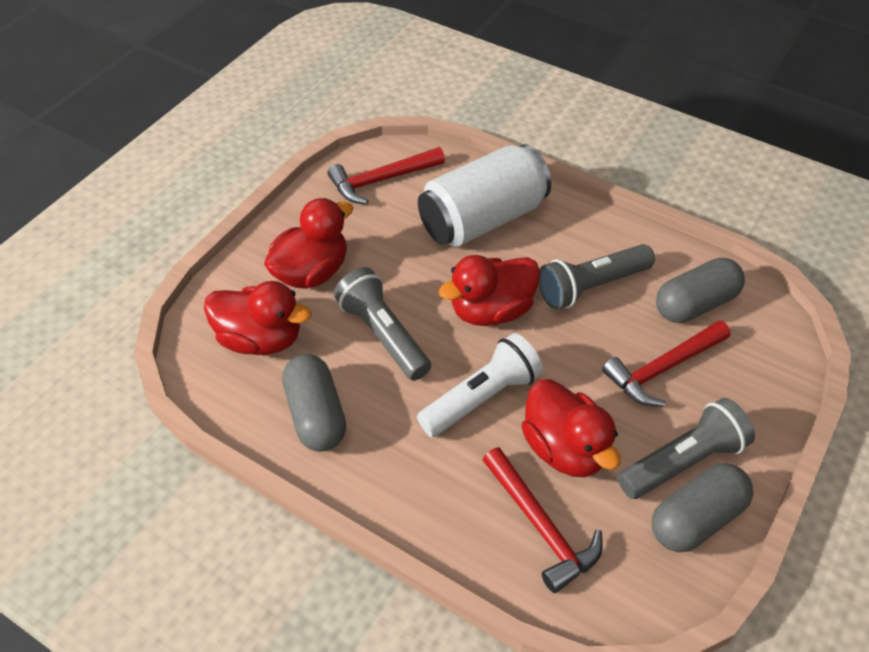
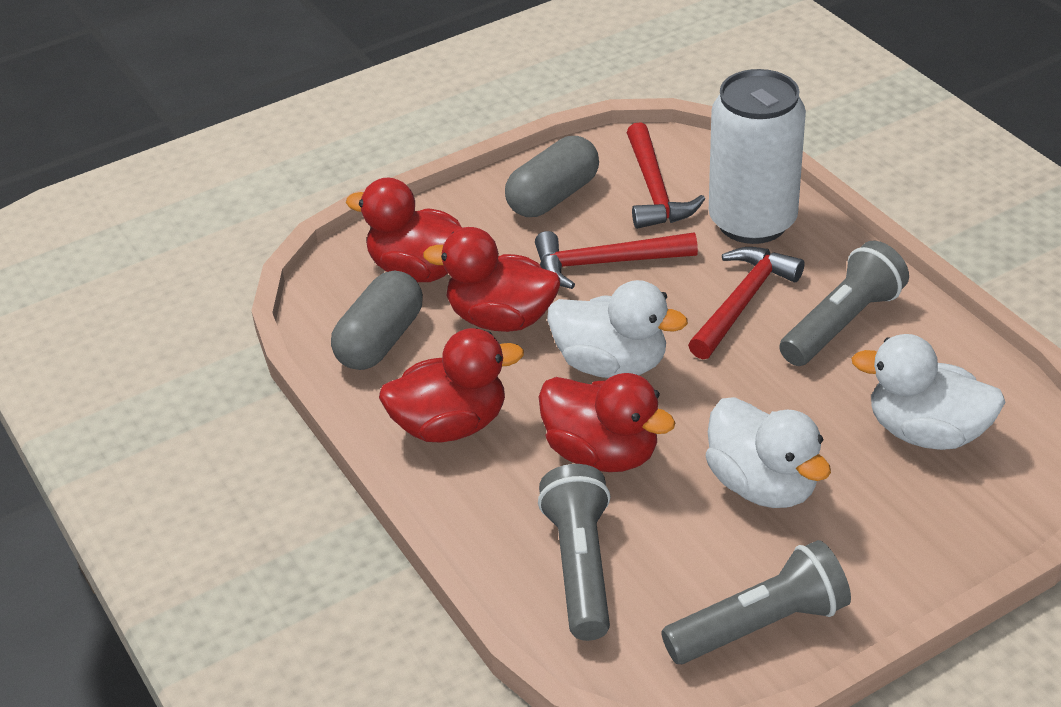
grey capsule: 3 -> 2
white duck: 0 -> 3
white flashlight: 1 -> 0

